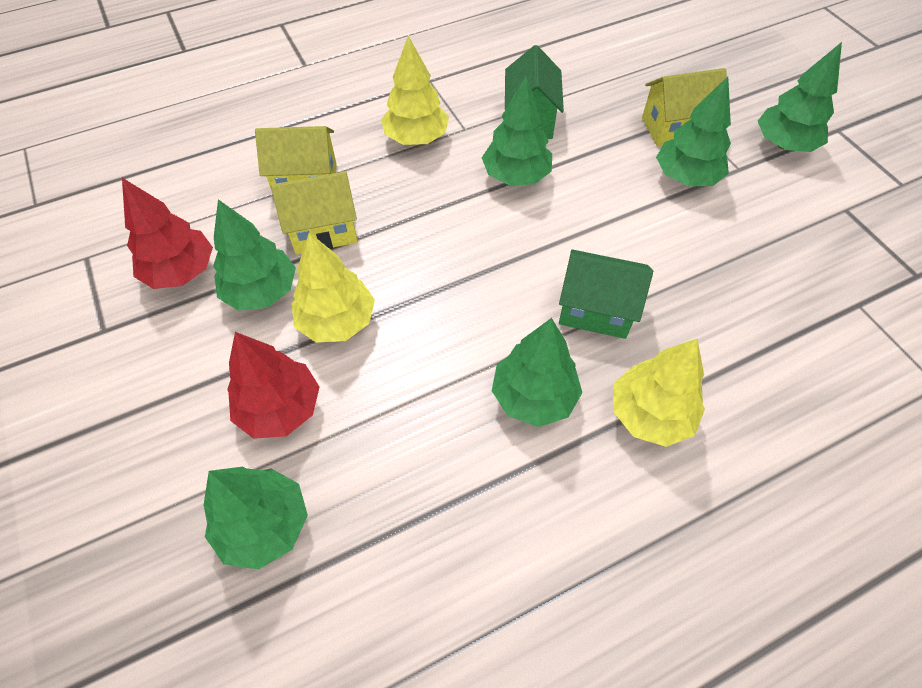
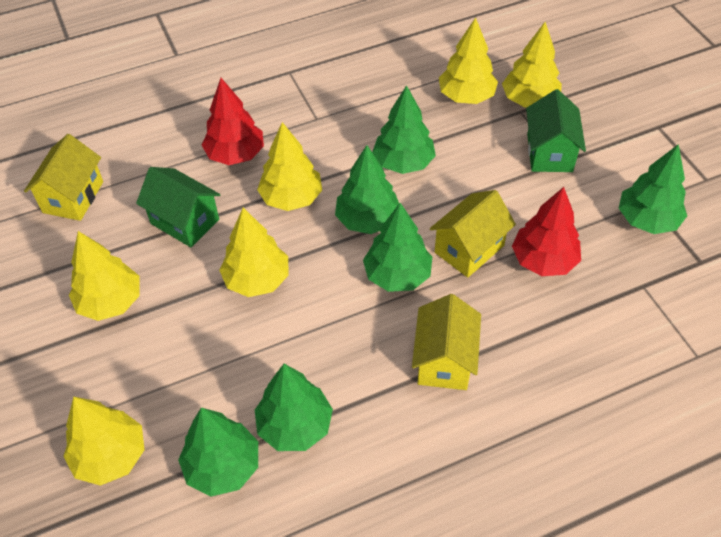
yellow tree: 3 -> 6

